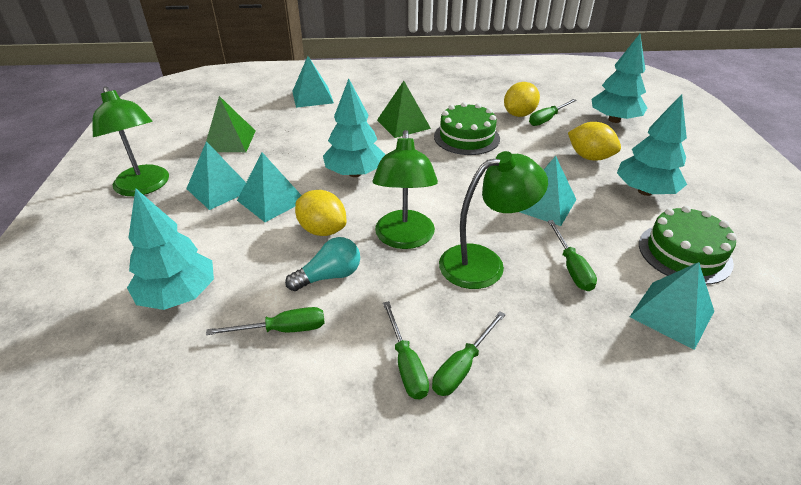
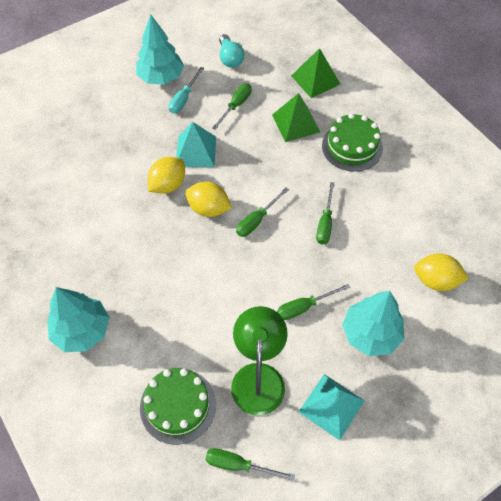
green lamp: 3 -> 1
turquoise pyramid: 5 -> 2
turquoise screwdriver: 0 -> 1
turquoise tree: 4 -> 3

